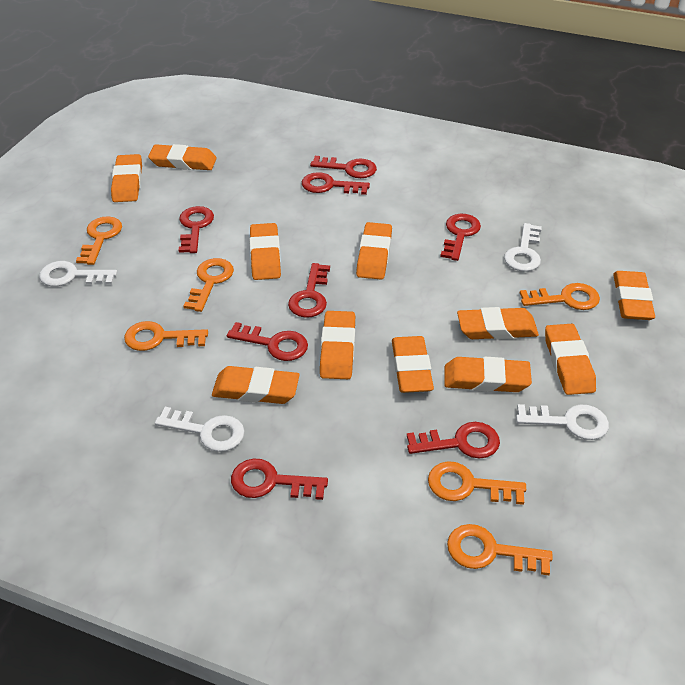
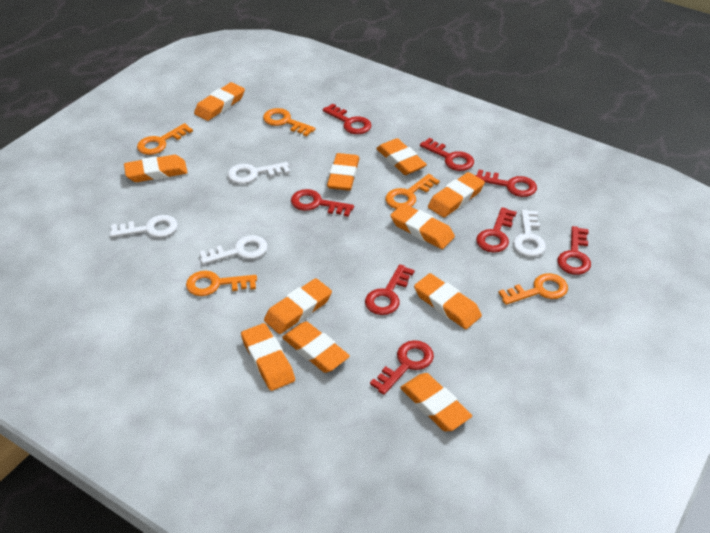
orange key: 6 -> 5

